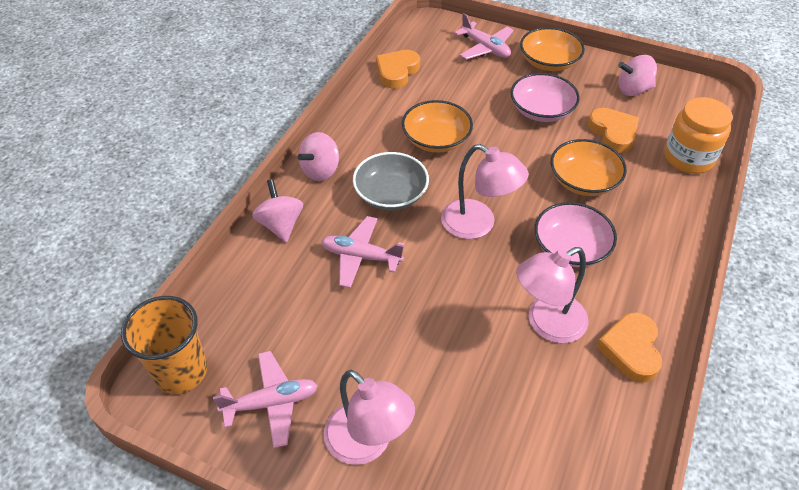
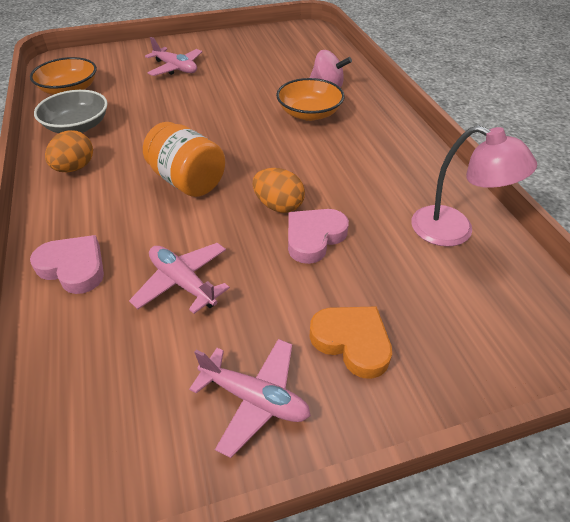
orange bowl: 3 -> 2
orange cup: 1 -> 0
orange egg: 0 -> 2
orange heart: 3 -> 1
pink bowl: 2 -> 0
pink heart: 0 -> 2
pink lamp: 3 -> 1
pink spinning top: 3 -> 1

